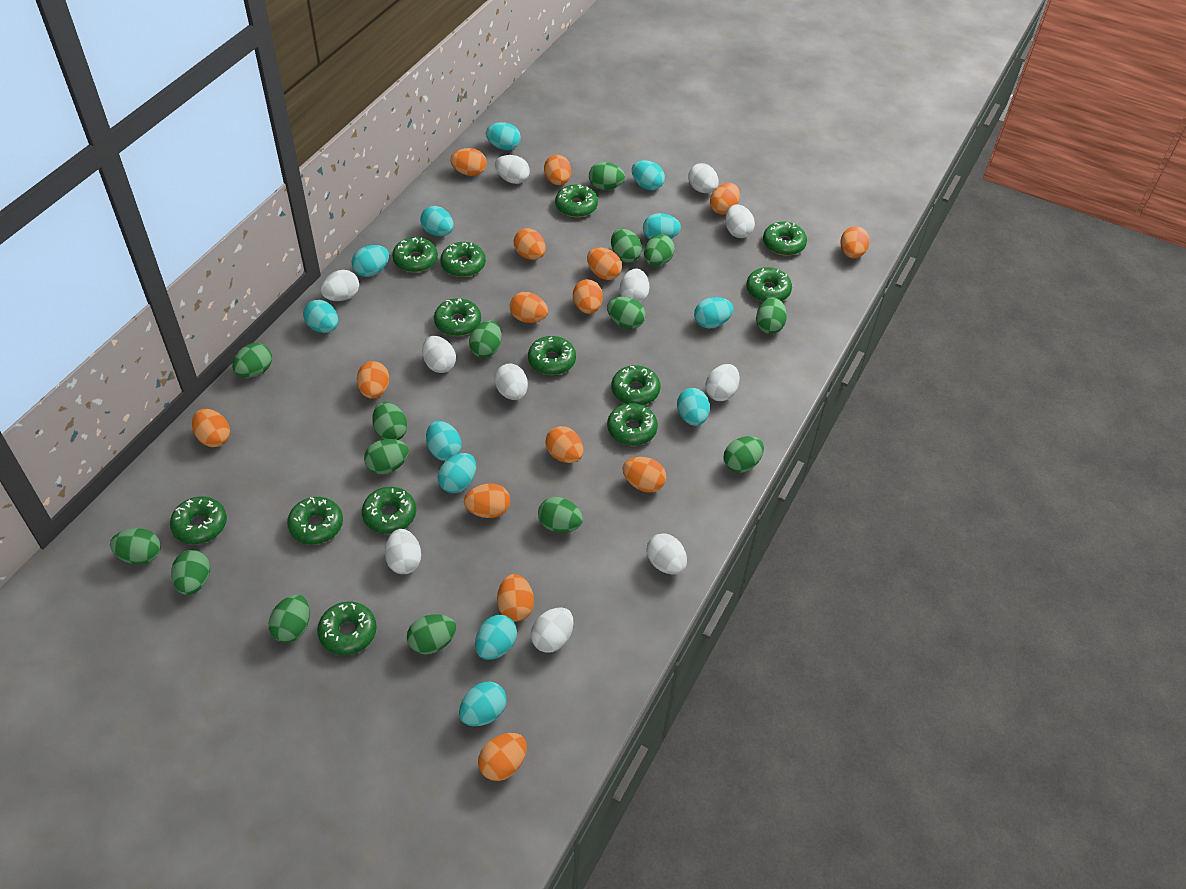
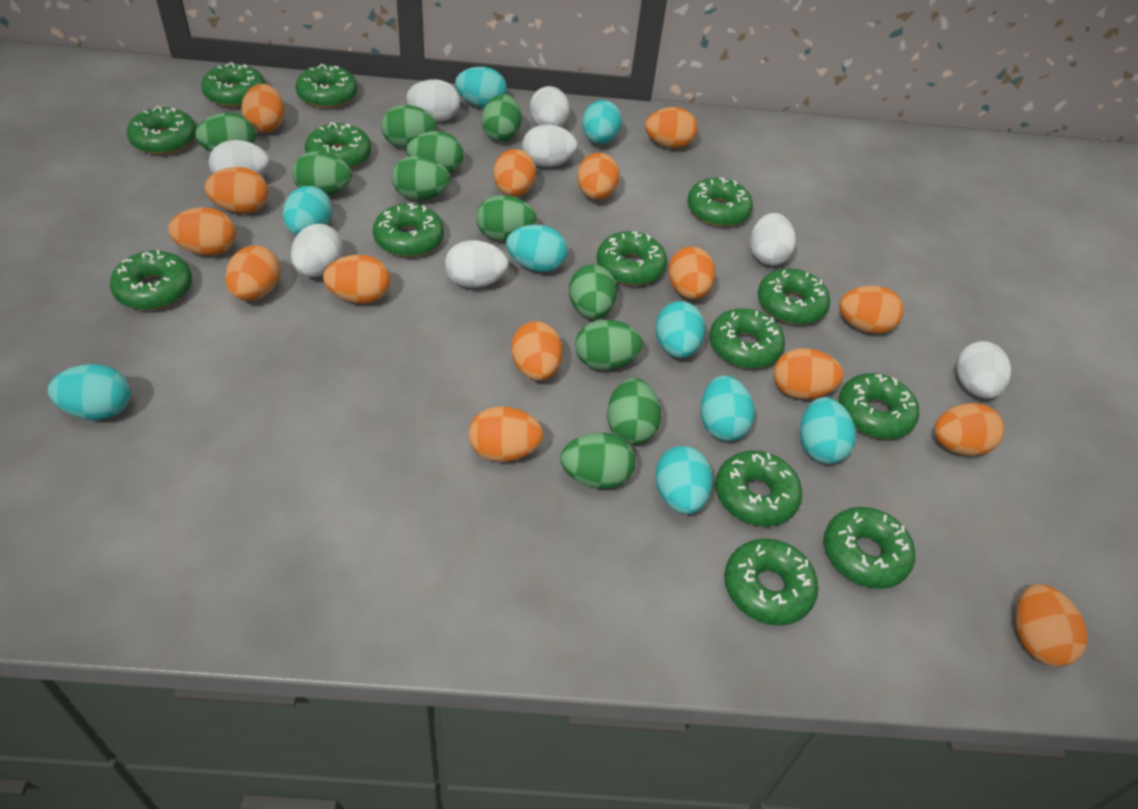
green donut: 13 -> 14
green egg: 15 -> 11
turquoise egg: 12 -> 9
white egg: 11 -> 8

